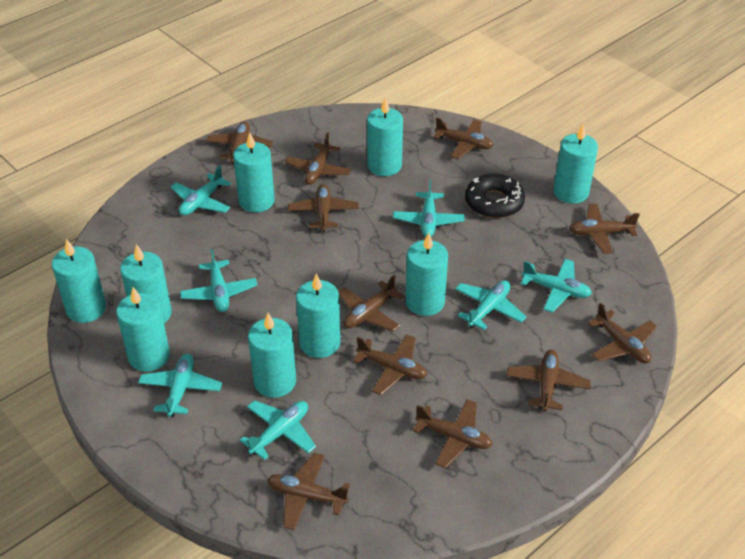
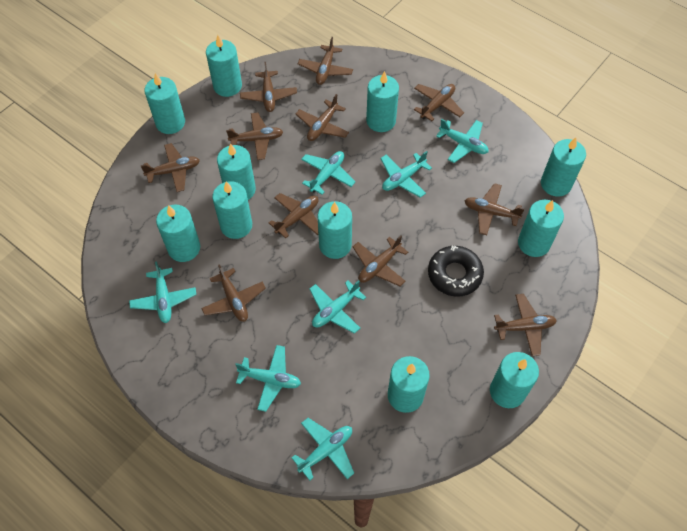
turquoise candle: 9 -> 11

